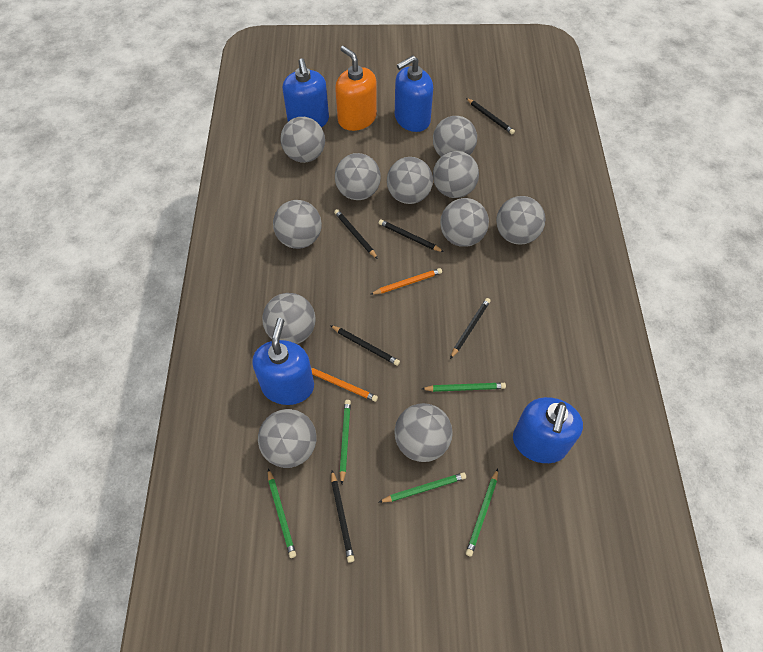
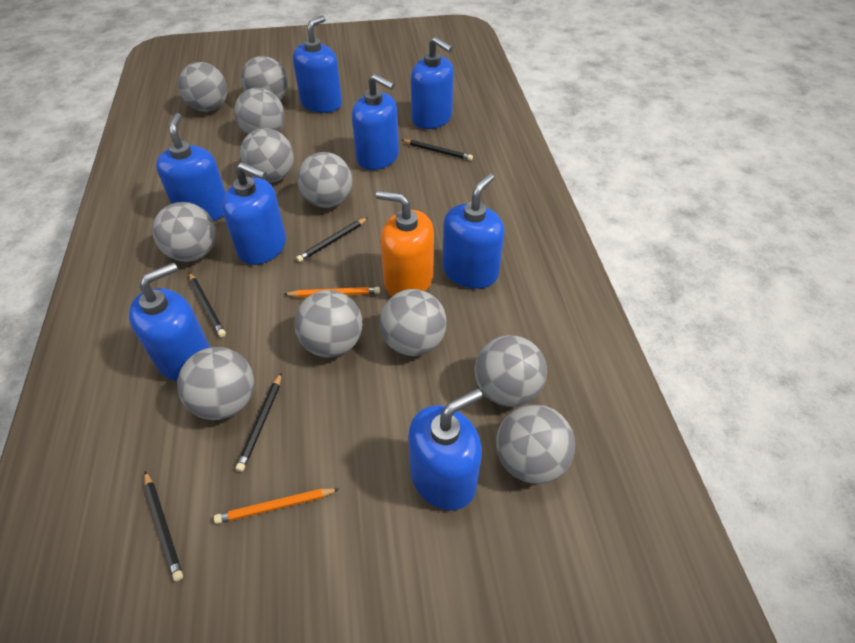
black pencil: 6 -> 5
blue soap dispenser: 4 -> 8
green pencil: 5 -> 0

